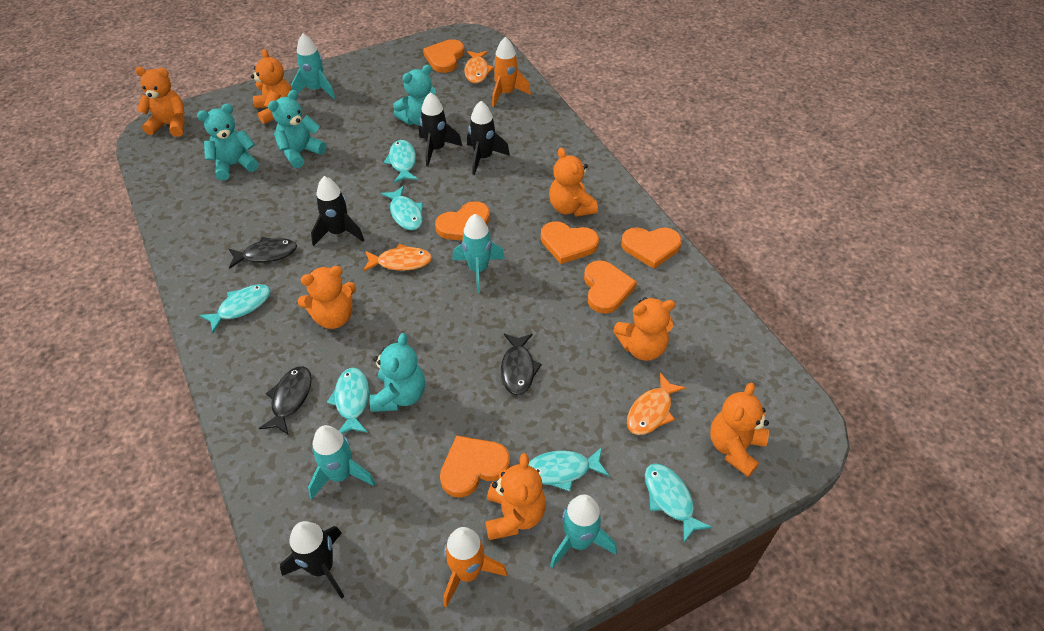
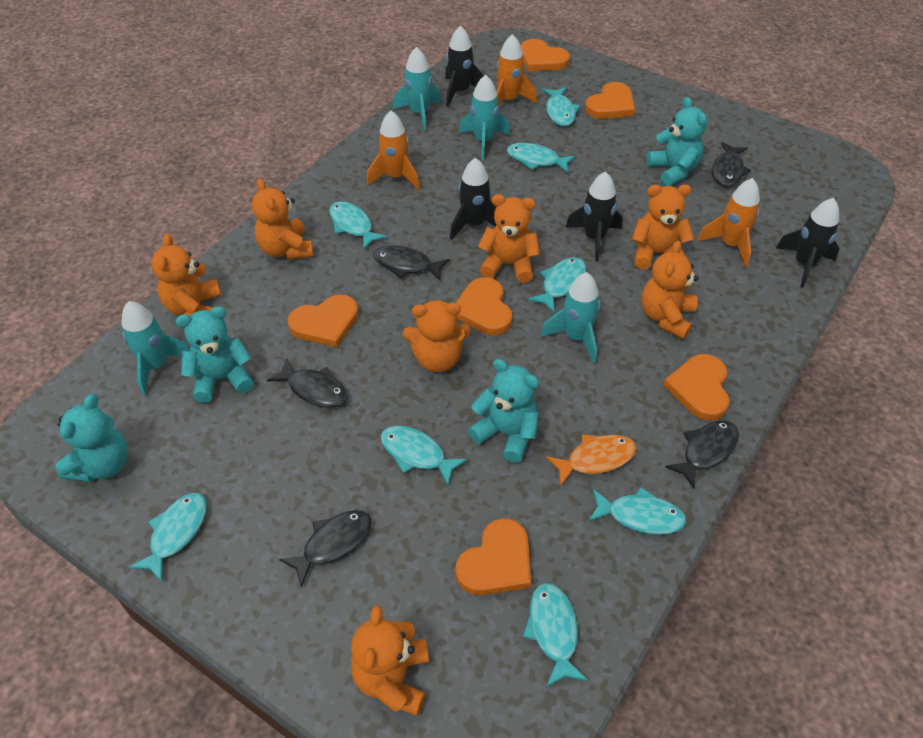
black fish: 3 -> 5
orange fish: 3 -> 1
orange rocket: 2 -> 3
turquoise fish: 6 -> 8

